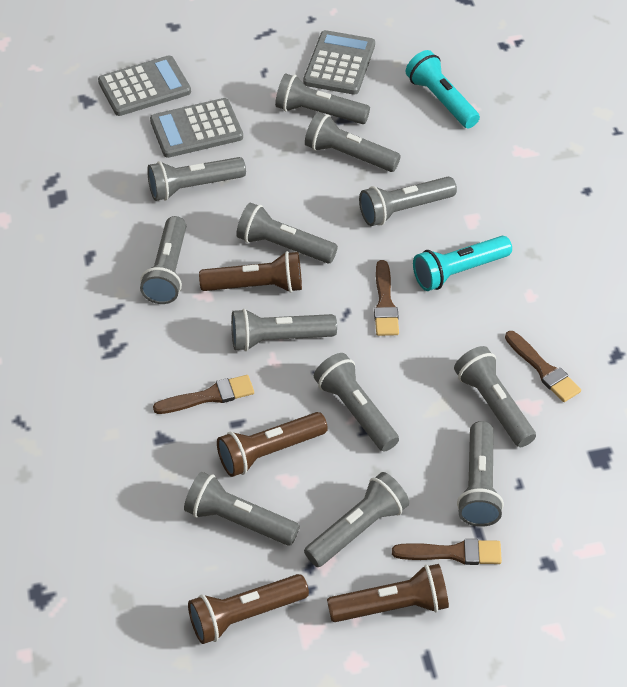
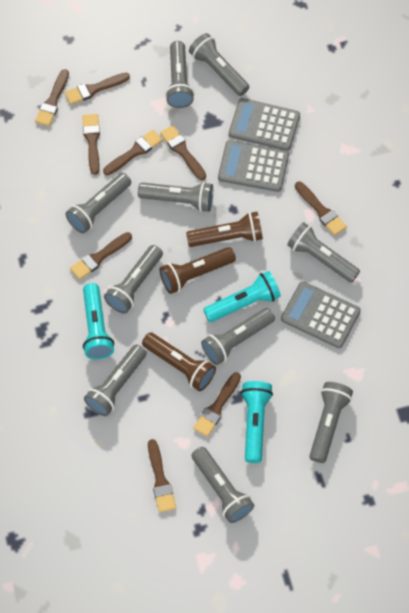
brown brush: 4 -> 9
brown flashlight: 4 -> 3
grey flashlight: 12 -> 10
turquoise flashlight: 2 -> 3

